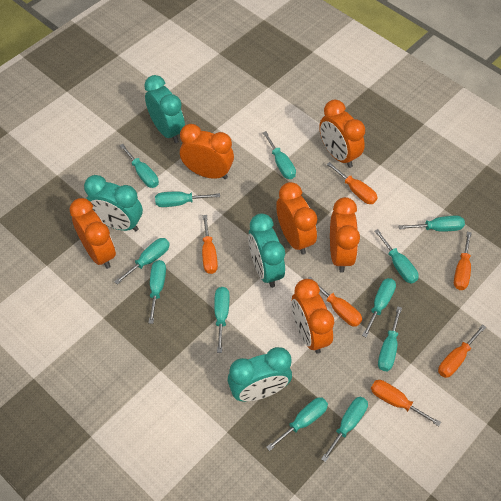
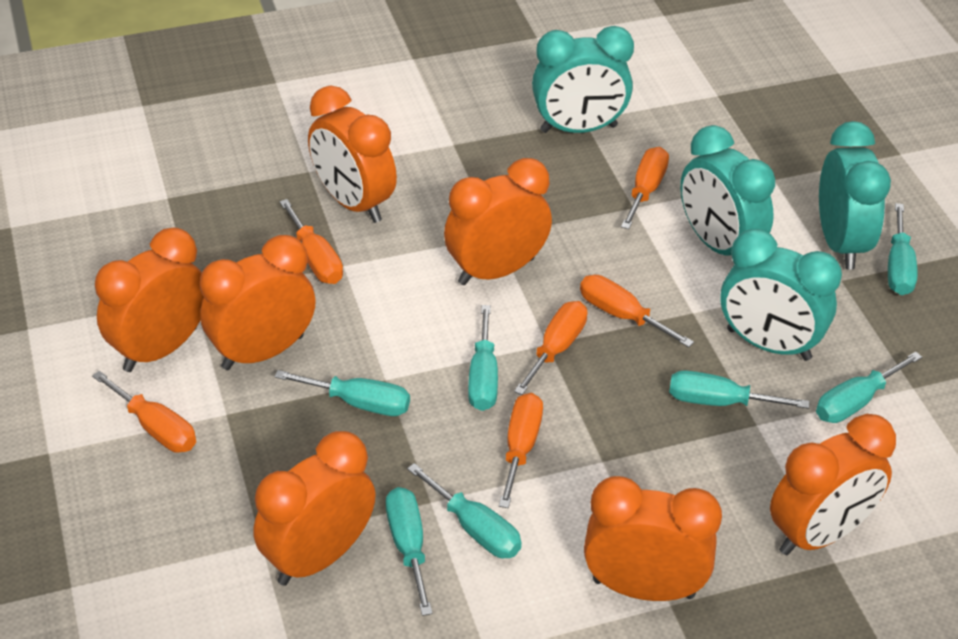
orange clock: 6 -> 7
turquoise screwdriver: 12 -> 7

